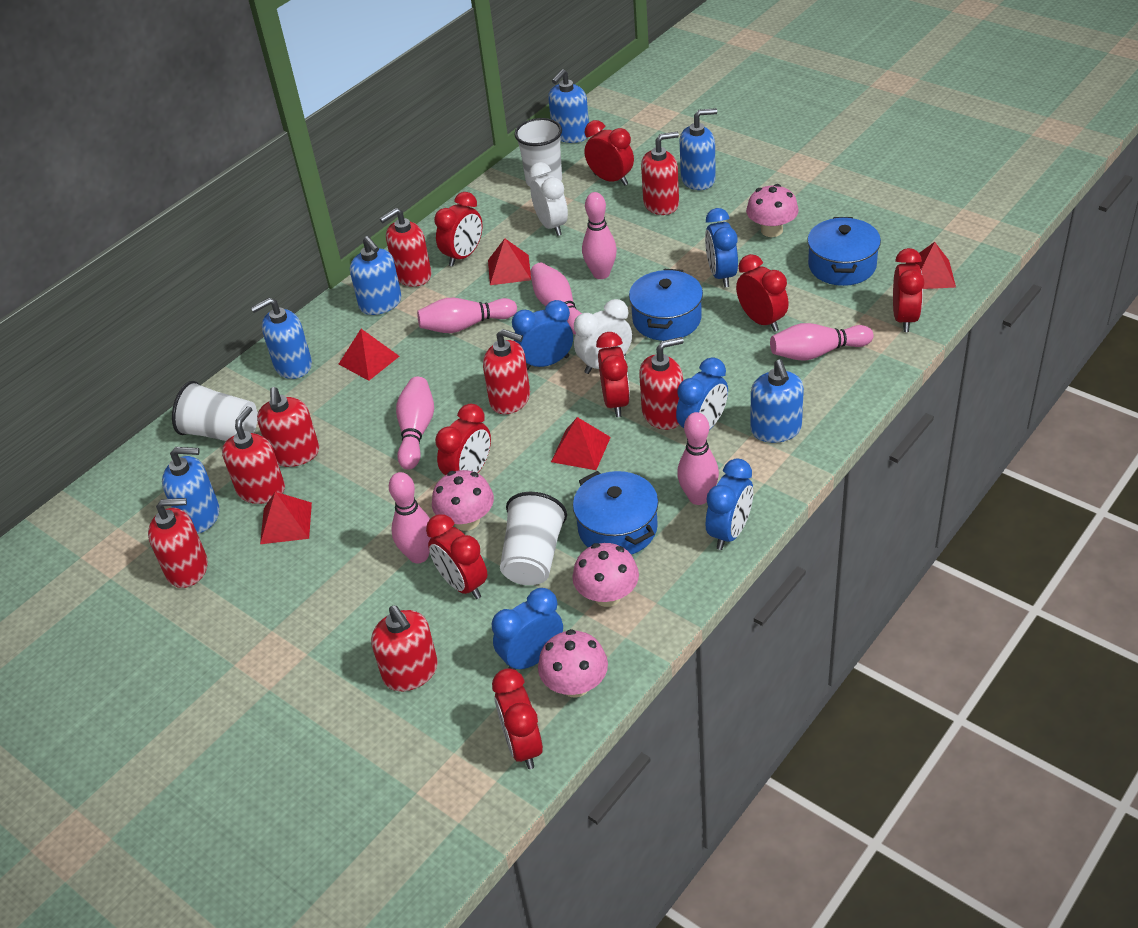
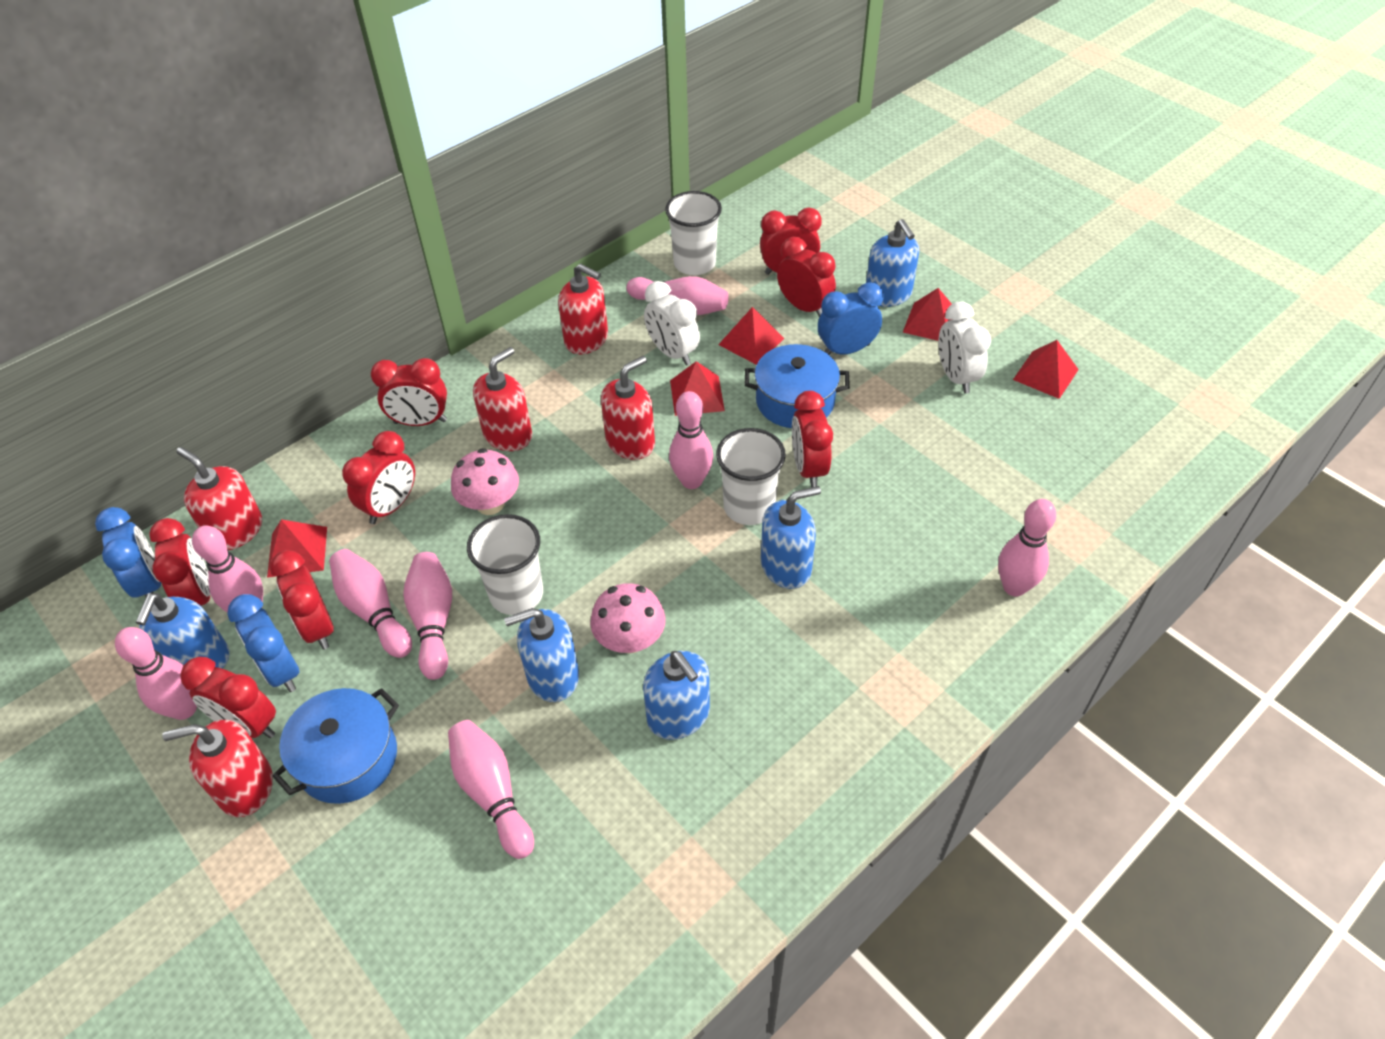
blue clock: 5 -> 3
blue pot: 3 -> 2
blue soap dispenser: 6 -> 5
pink bowling pin: 7 -> 8
pink mushroom: 4 -> 2
red soap dispenser: 8 -> 5

